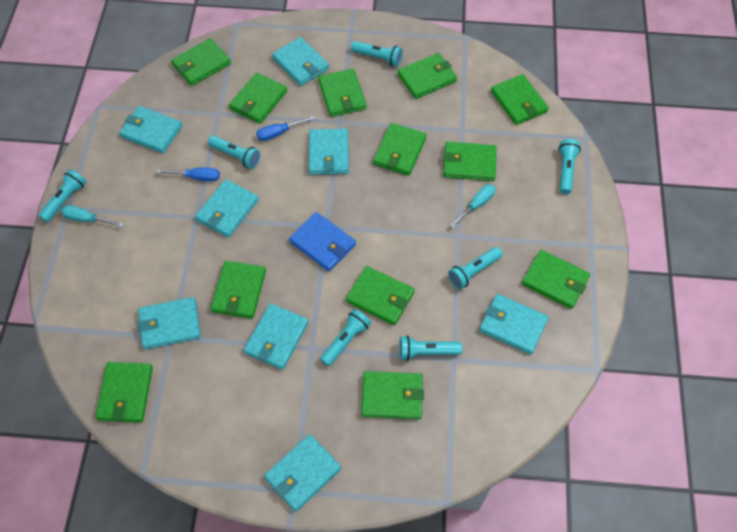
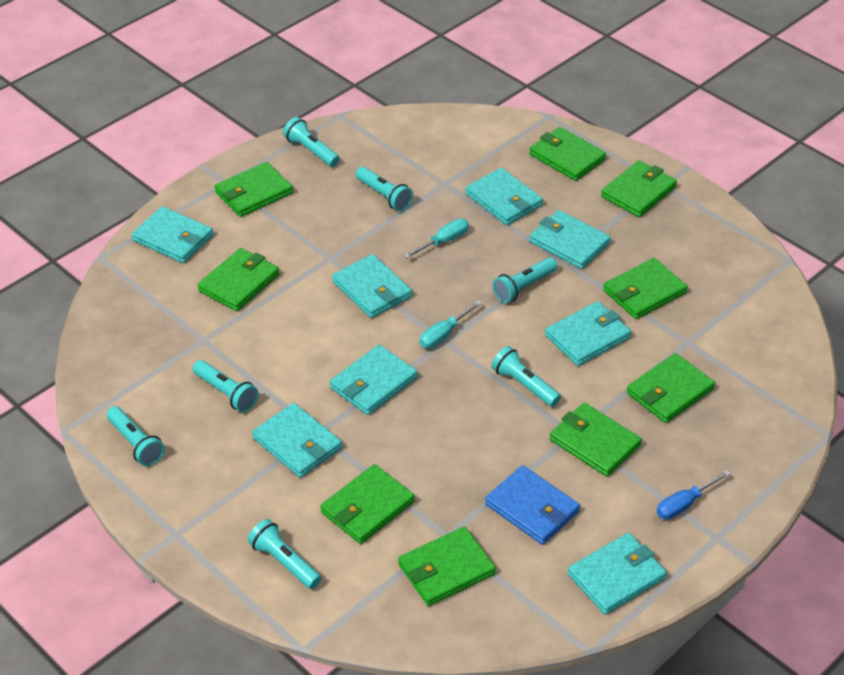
blue screwdriver: 2 -> 1
green wallet: 12 -> 9

